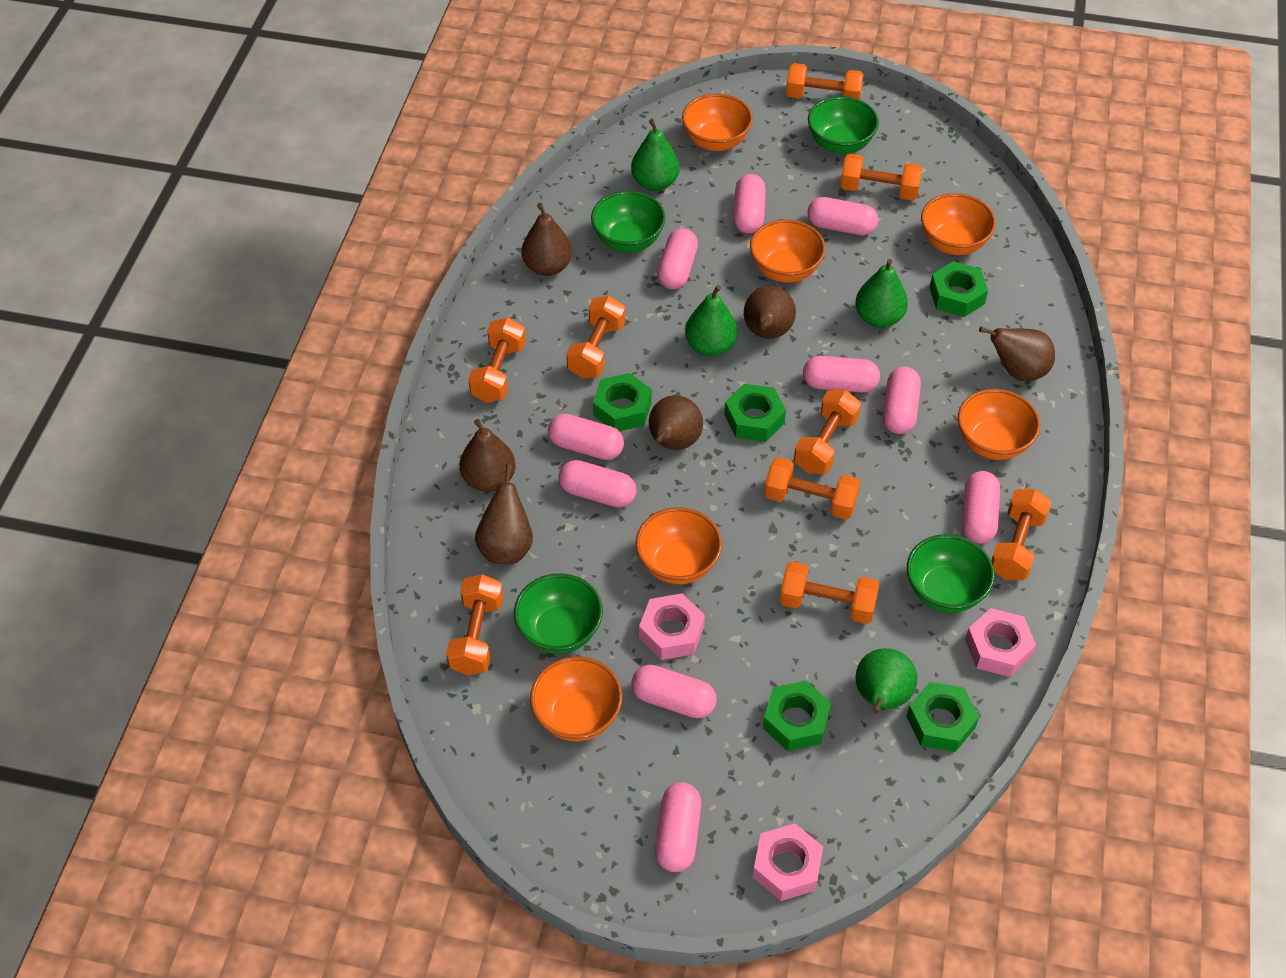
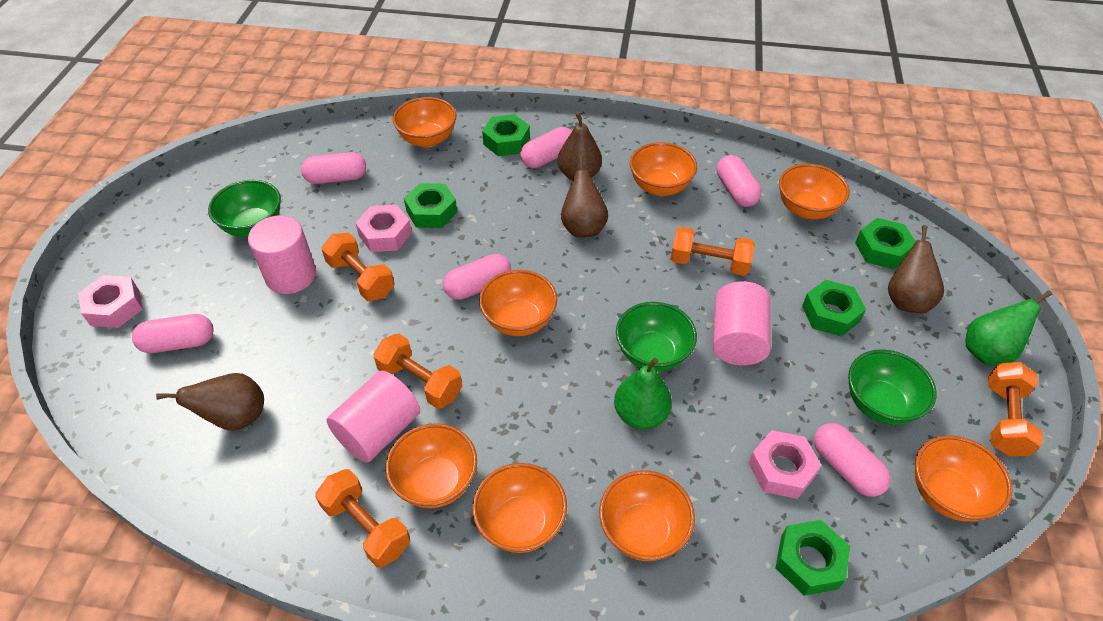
brown pear: 6 -> 4
green bowl: 4 -> 3
green pear: 4 -> 2
orange bowl: 6 -> 8
orange dumbbell: 9 -> 5
pink capsule: 10 -> 6
pink cylinder: 0 -> 3

